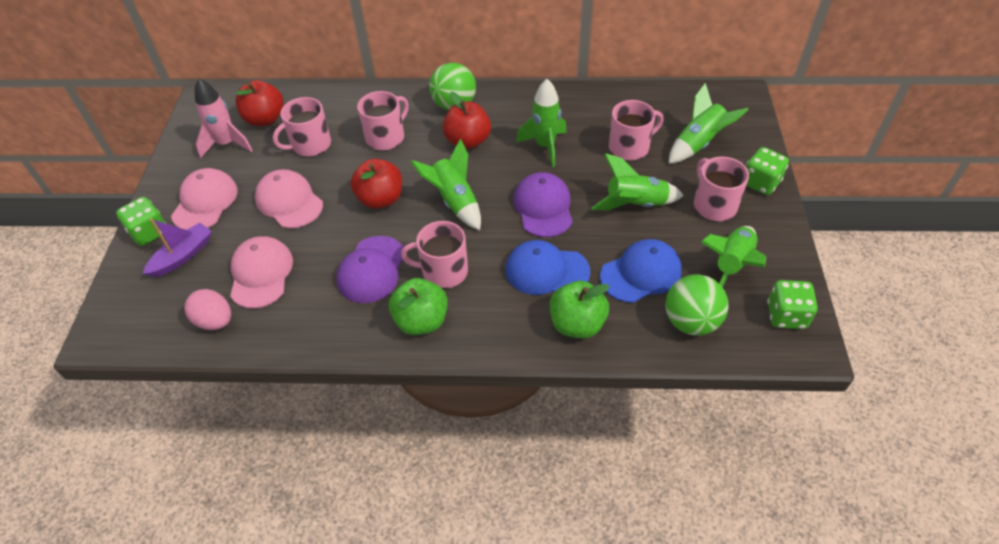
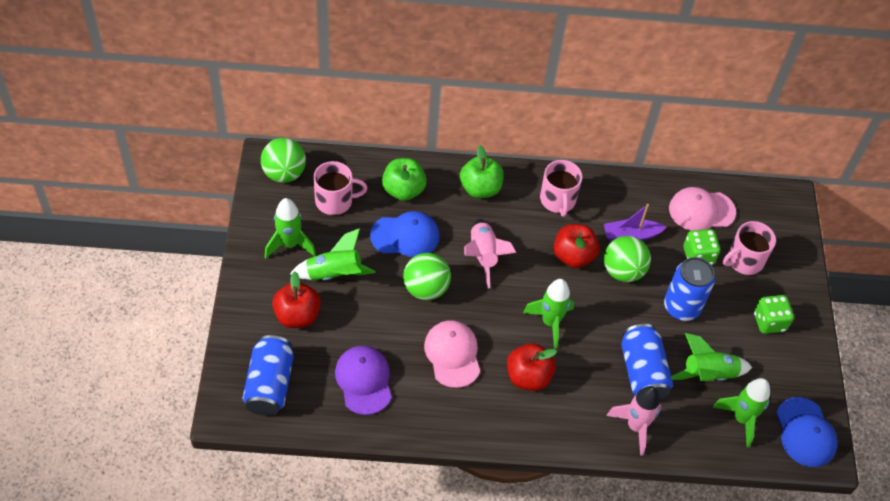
blue can: 0 -> 3
green ball: 2 -> 3
green dice: 3 -> 2
pink cap: 3 -> 2
pink egg: 1 -> 0
pink mug: 5 -> 3
pink rocket: 1 -> 2
purple cap: 2 -> 1

